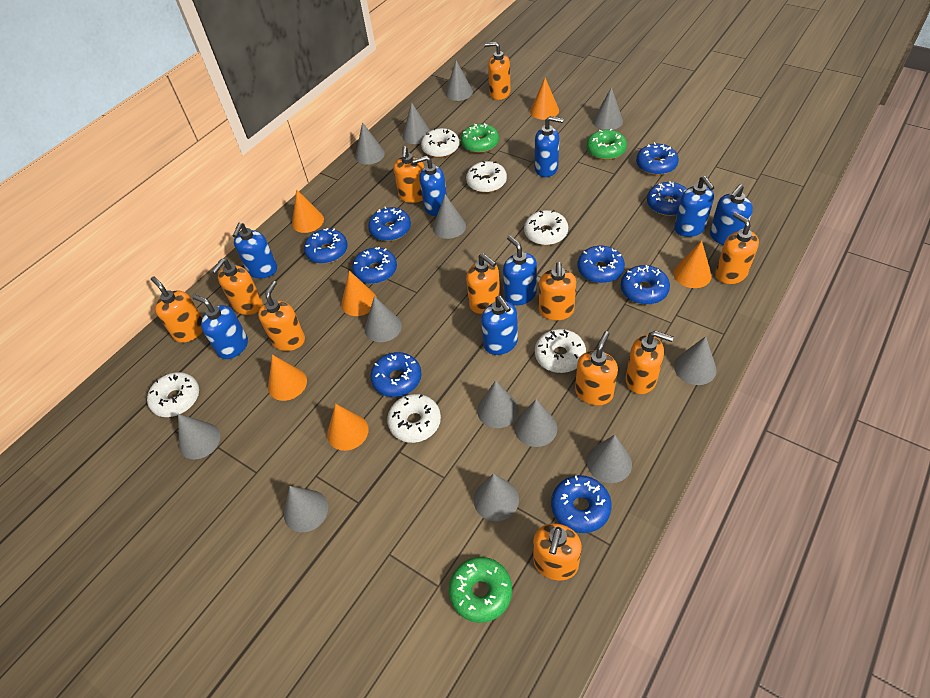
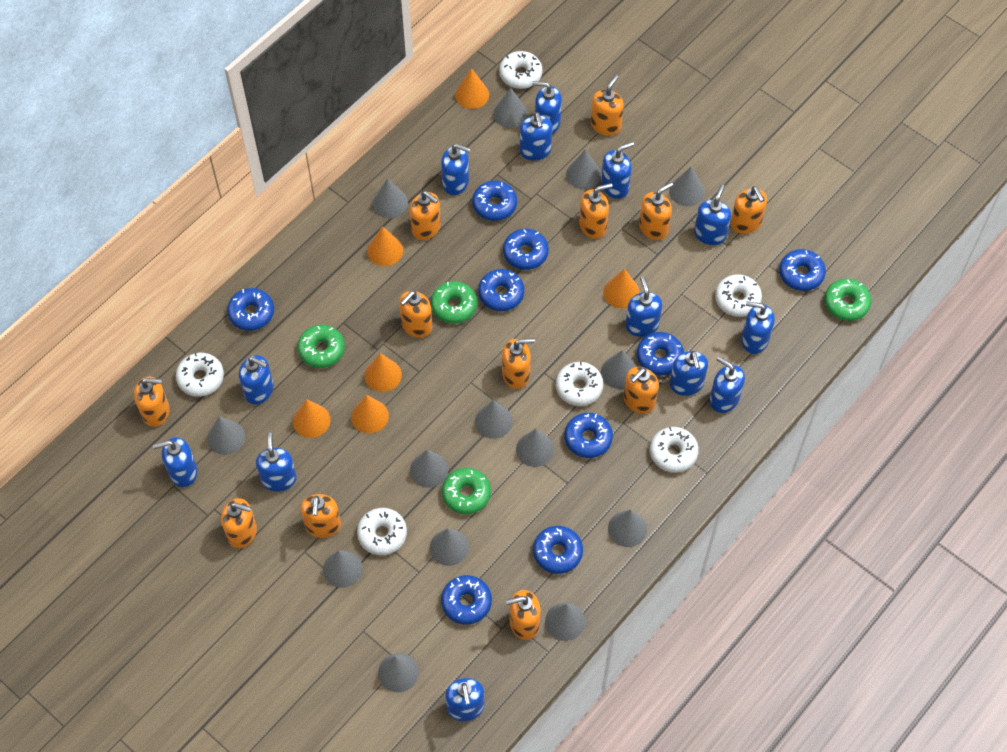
blue soap dispenser: 8 -> 13
green donut: 3 -> 4
grey cone: 13 -> 14
orange soap dispenser: 11 -> 12

